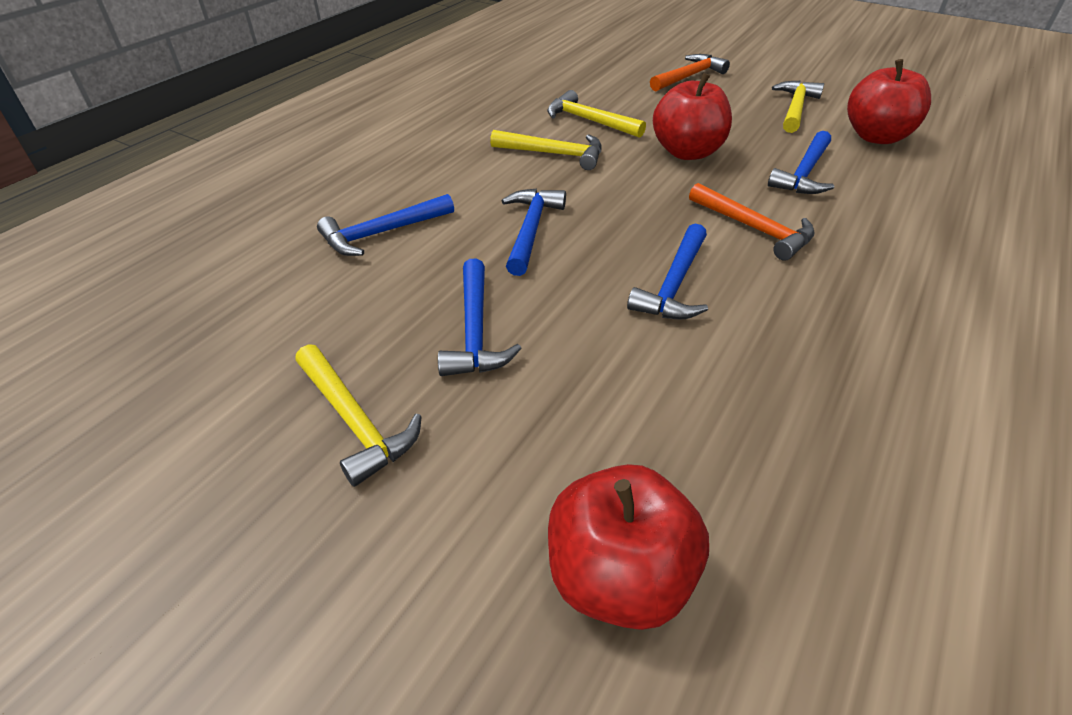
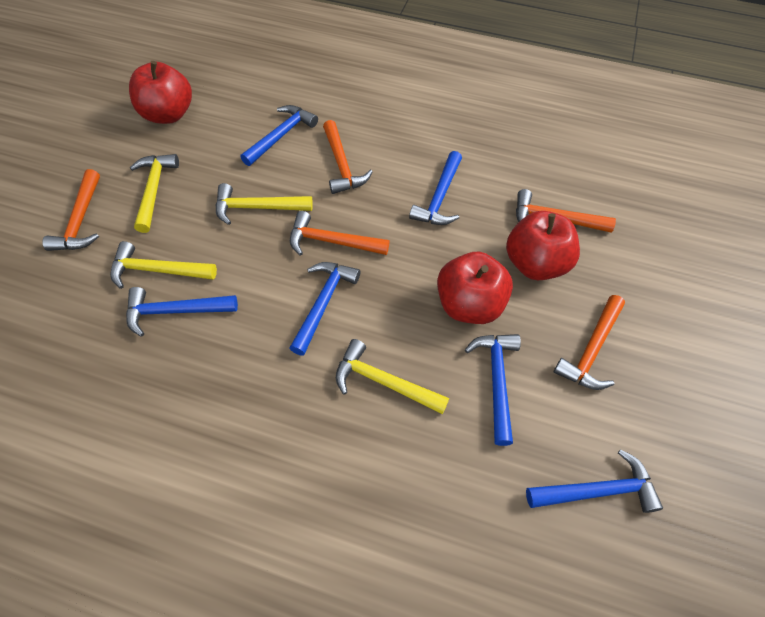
blue hammer: 5 -> 6
orange hammer: 2 -> 5

